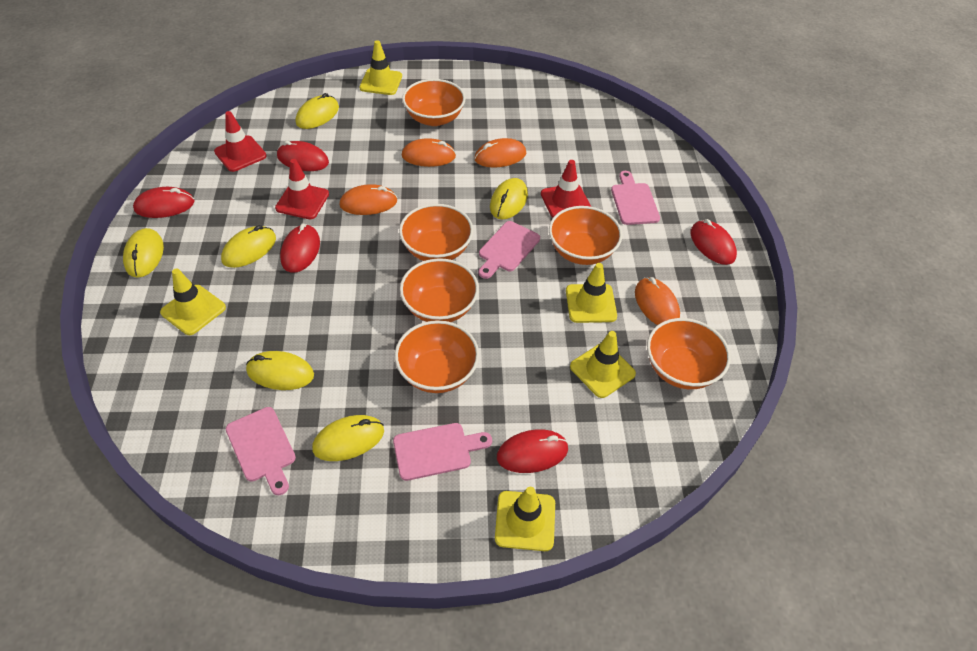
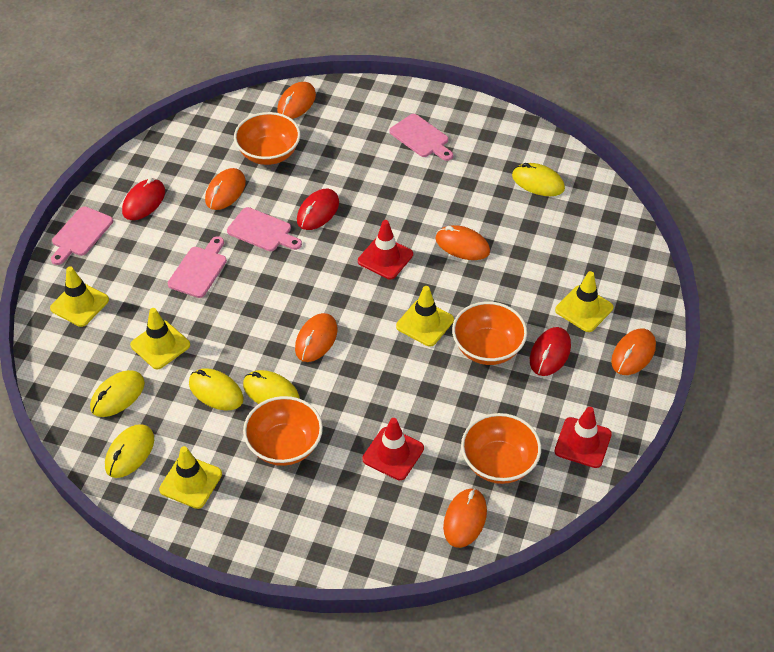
orange bowl: 6 -> 4
orange mouse: 4 -> 6
red mouse: 5 -> 3
yellow mouse: 6 -> 5

